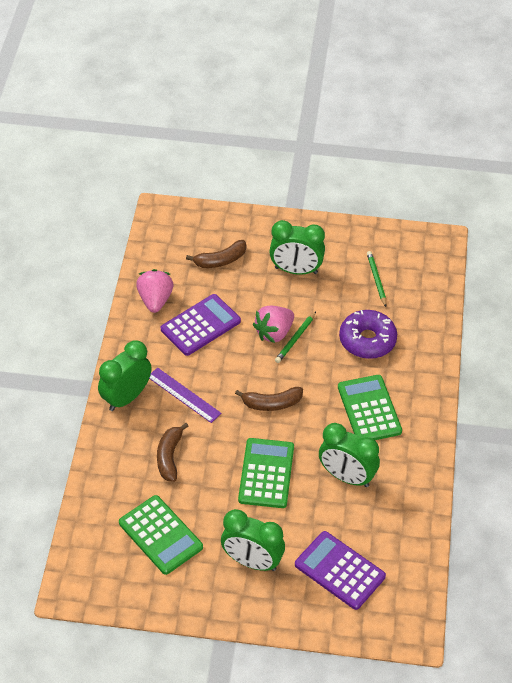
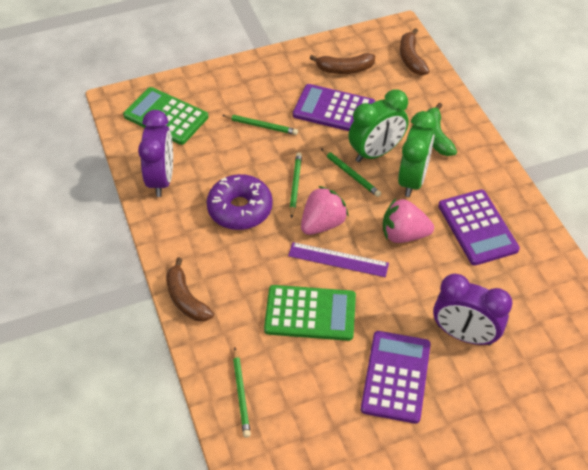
green banana: 0 -> 1
green calculator: 3 -> 2
green clock: 4 -> 2
green pencil: 2 -> 4
purple calculator: 2 -> 3
purple clock: 0 -> 2

